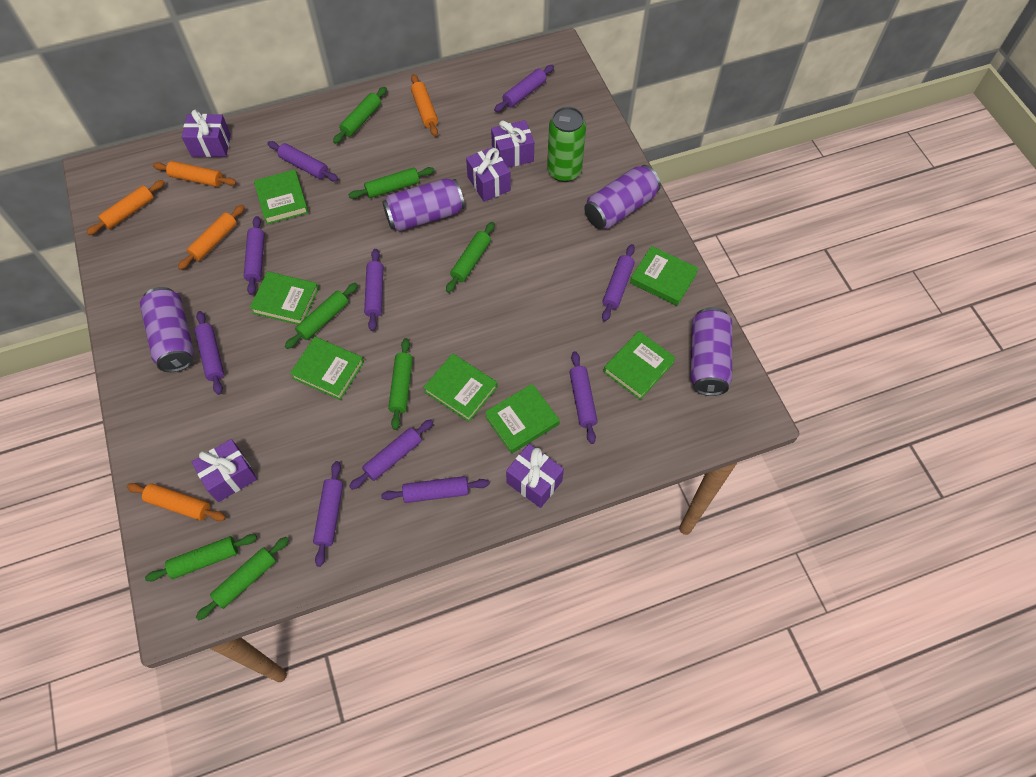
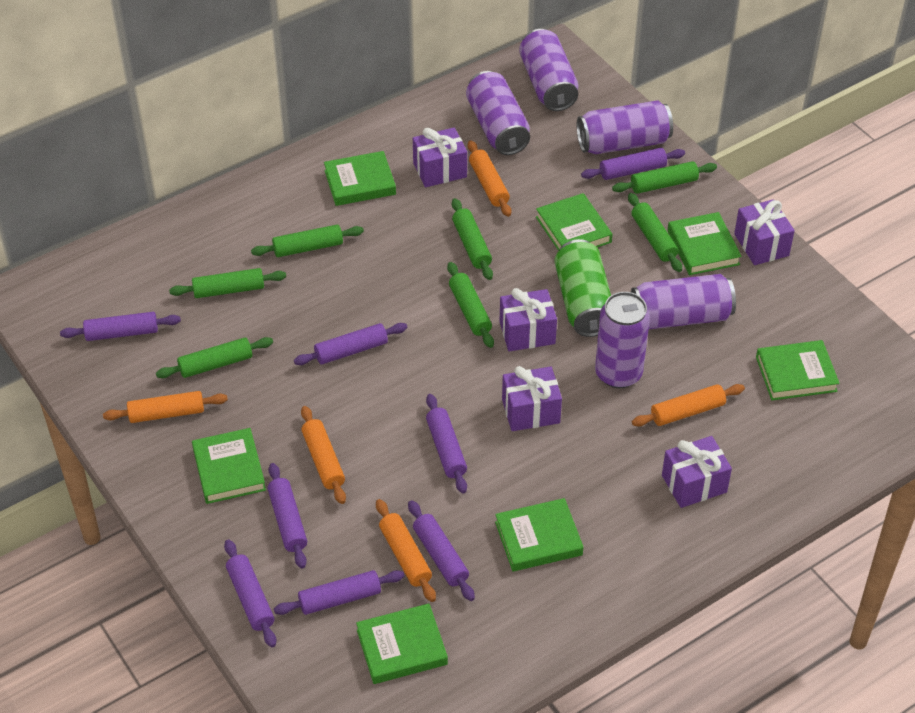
purple can: 4 -> 5
purple rolling pin: 10 -> 8

